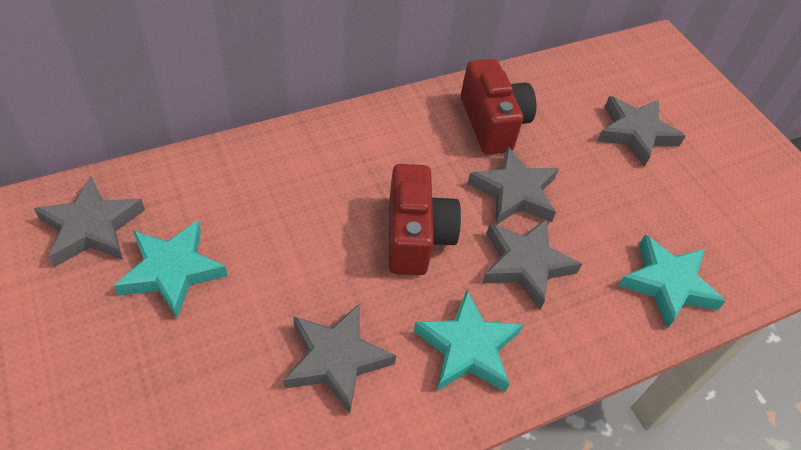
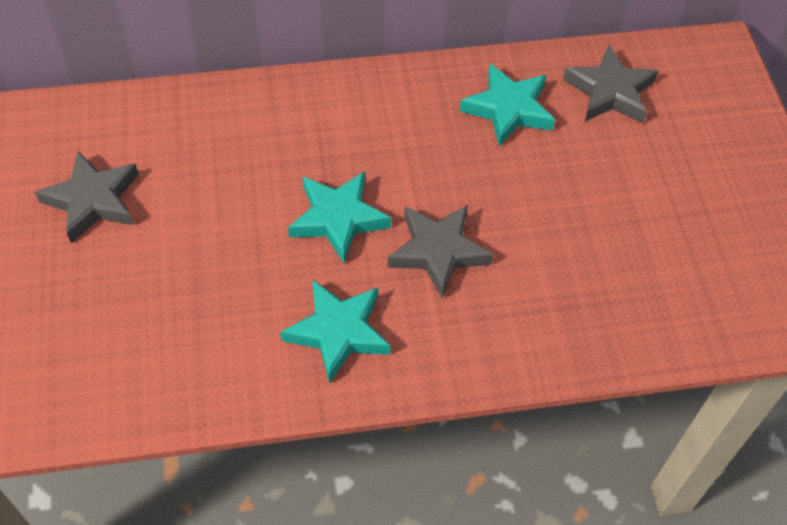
grey star: 5 -> 3
red camera: 2 -> 0

